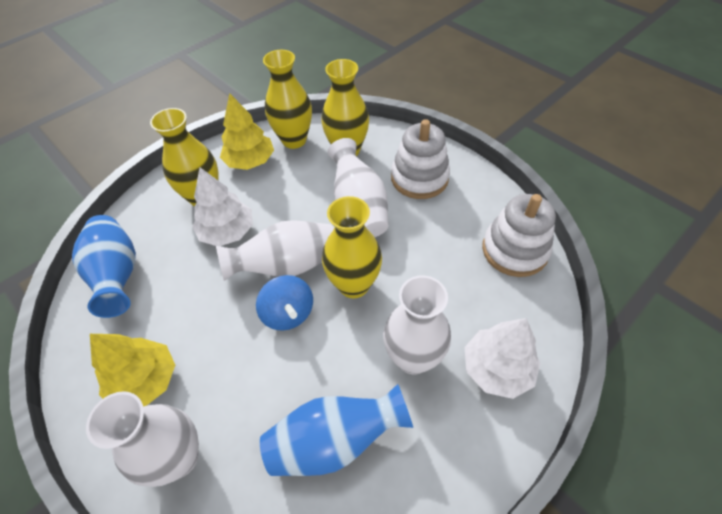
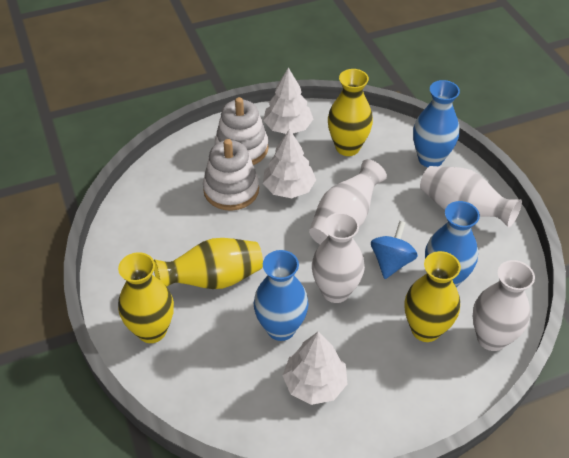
blue vase: 2 -> 3
white tree: 2 -> 3
yellow tree: 2 -> 0

